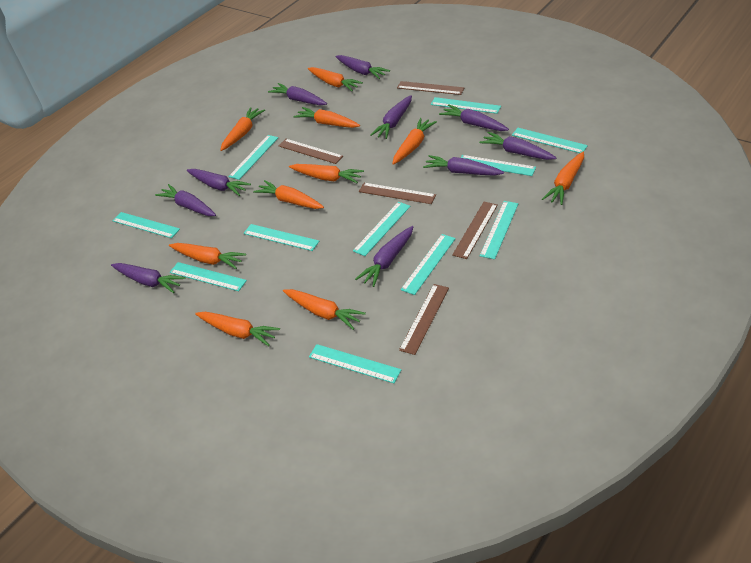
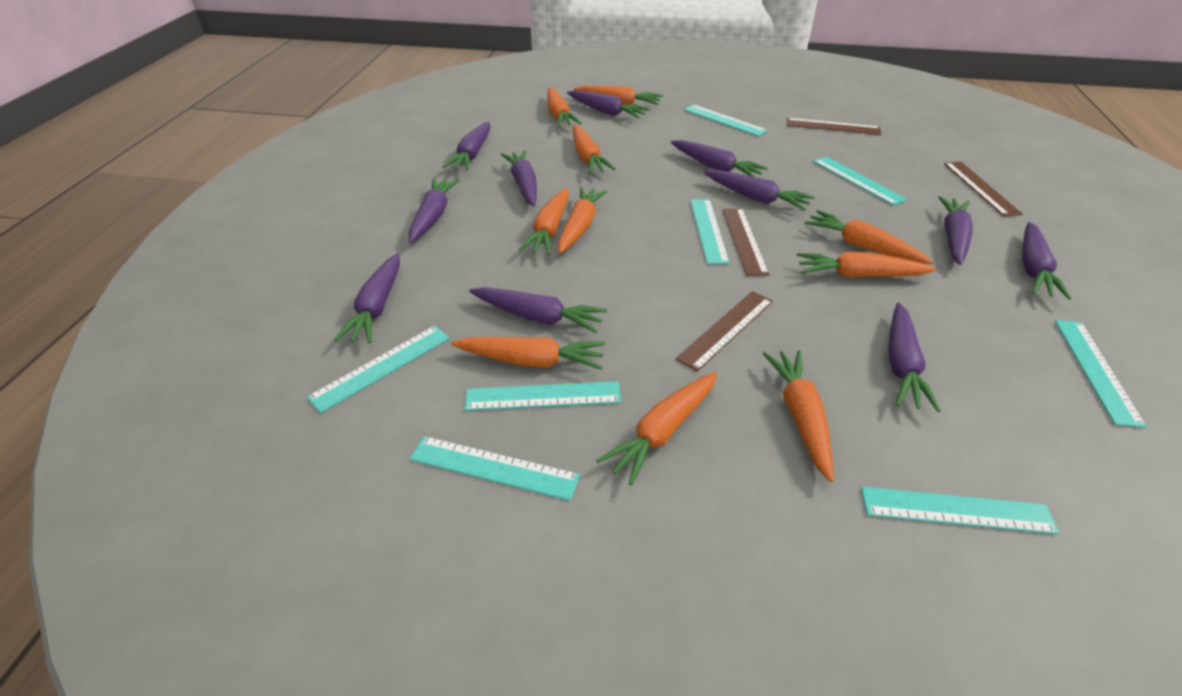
brown ruler: 5 -> 4
purple carrot: 10 -> 11
turquoise ruler: 11 -> 8

